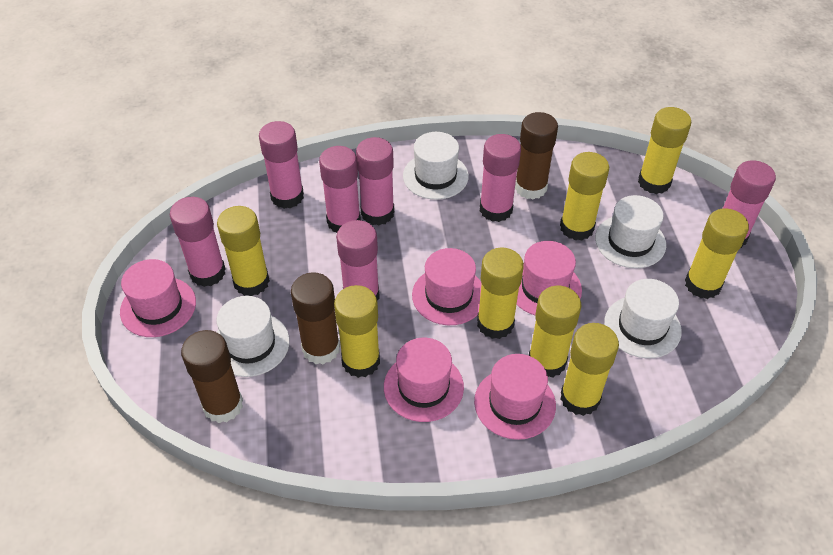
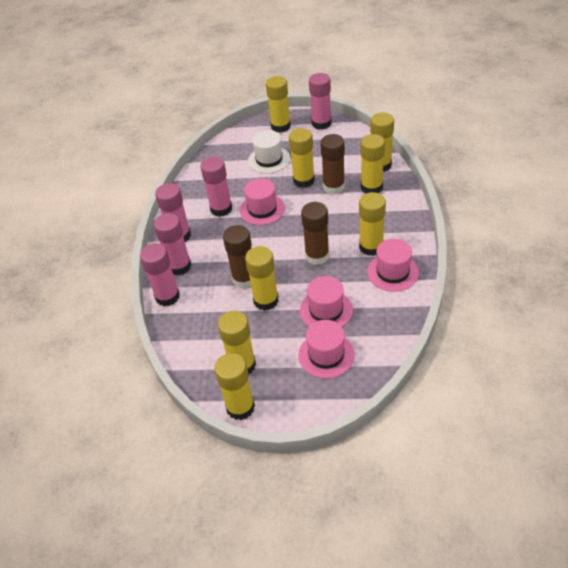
pink glue stick: 7 -> 5
pink hat: 5 -> 4
white hat: 4 -> 1

